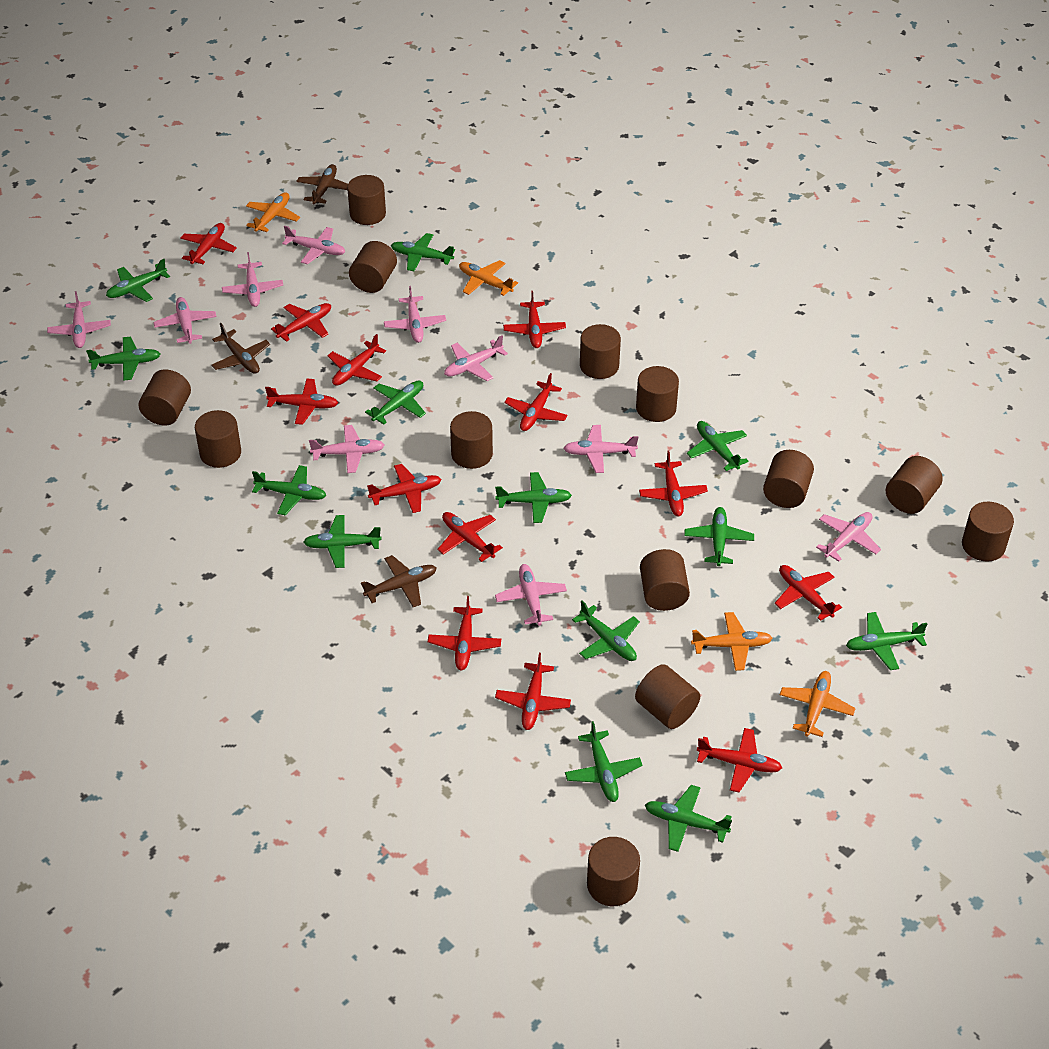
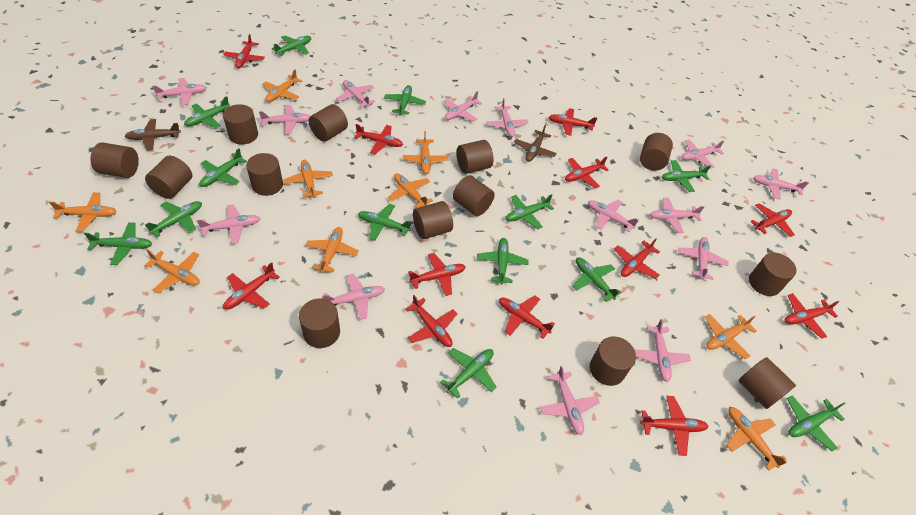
brown plane: 3 -> 2
orange plane: 4 -> 9
pink plane: 10 -> 14
red plane: 13 -> 12

